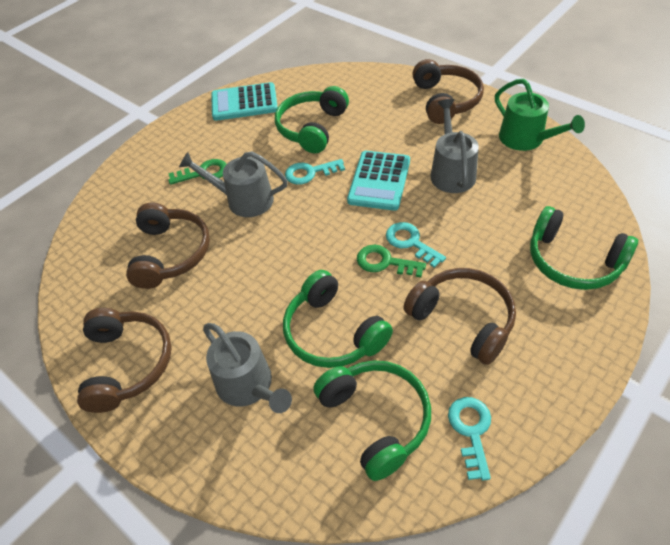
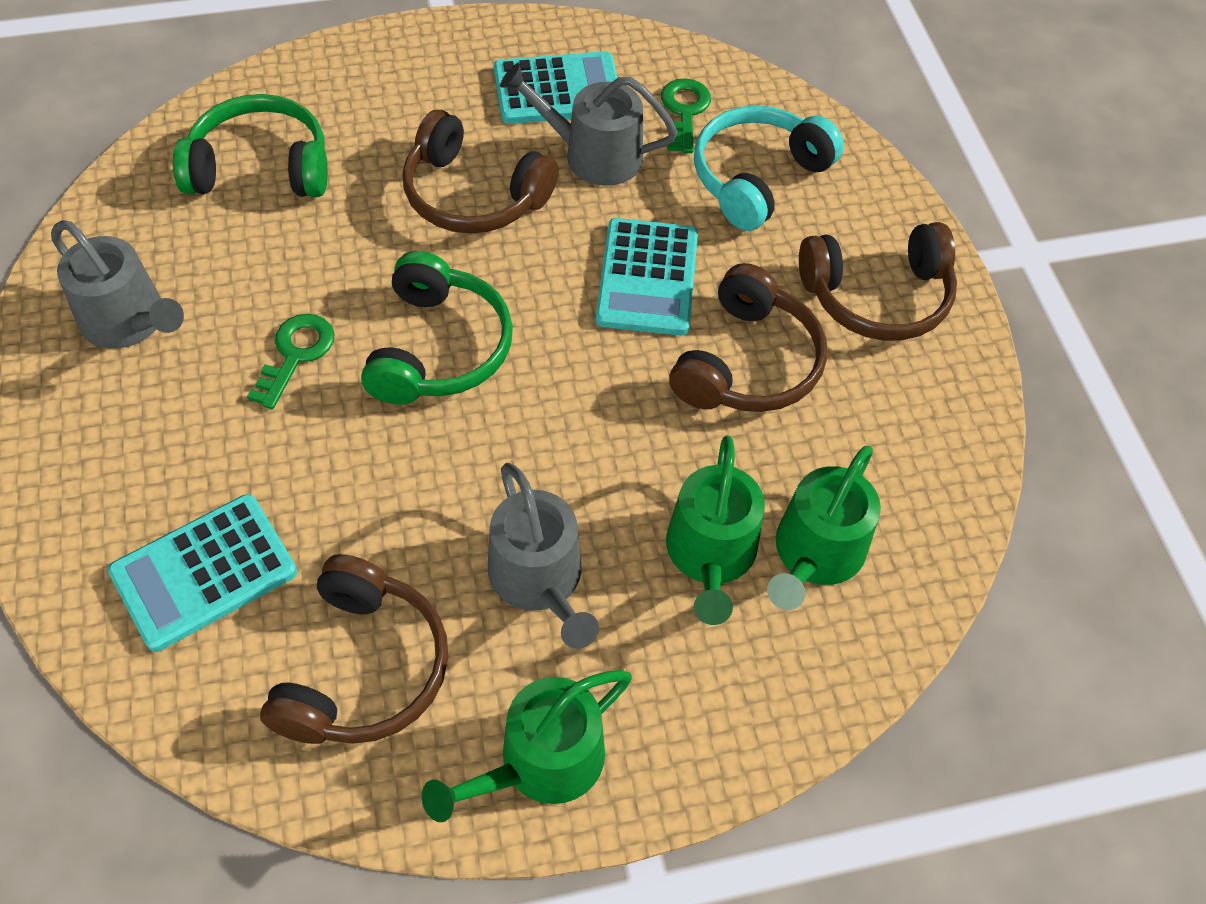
green headphones: 4 -> 2
green watering can: 1 -> 3
turquoise calculator: 2 -> 3
turquoise headphones: 0 -> 1
turquoise key: 3 -> 0

